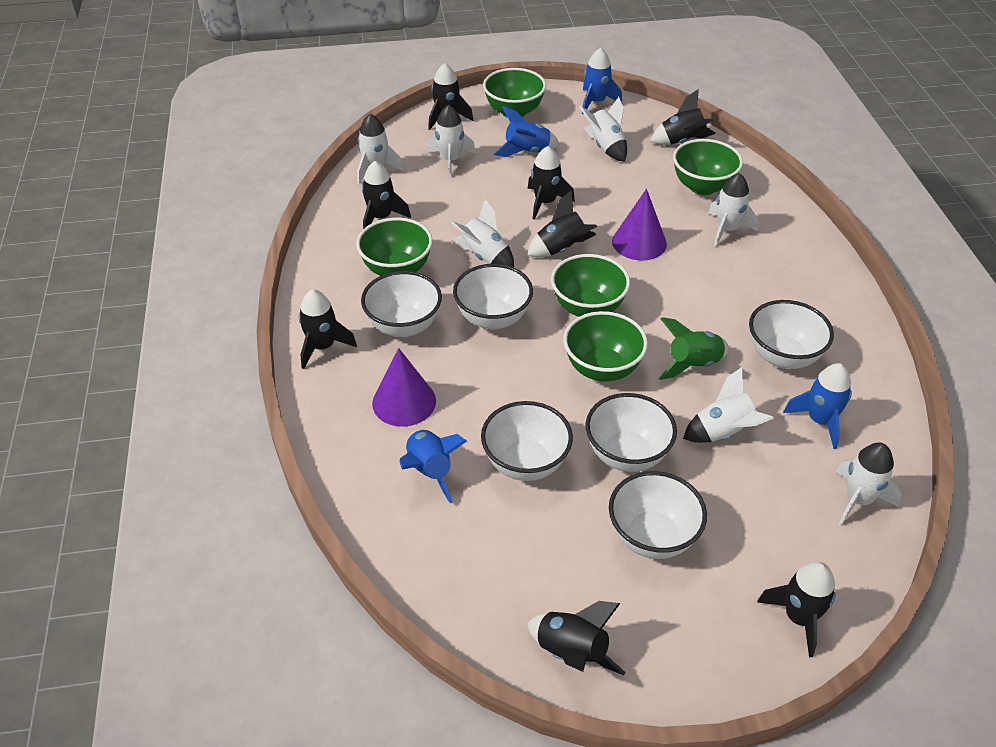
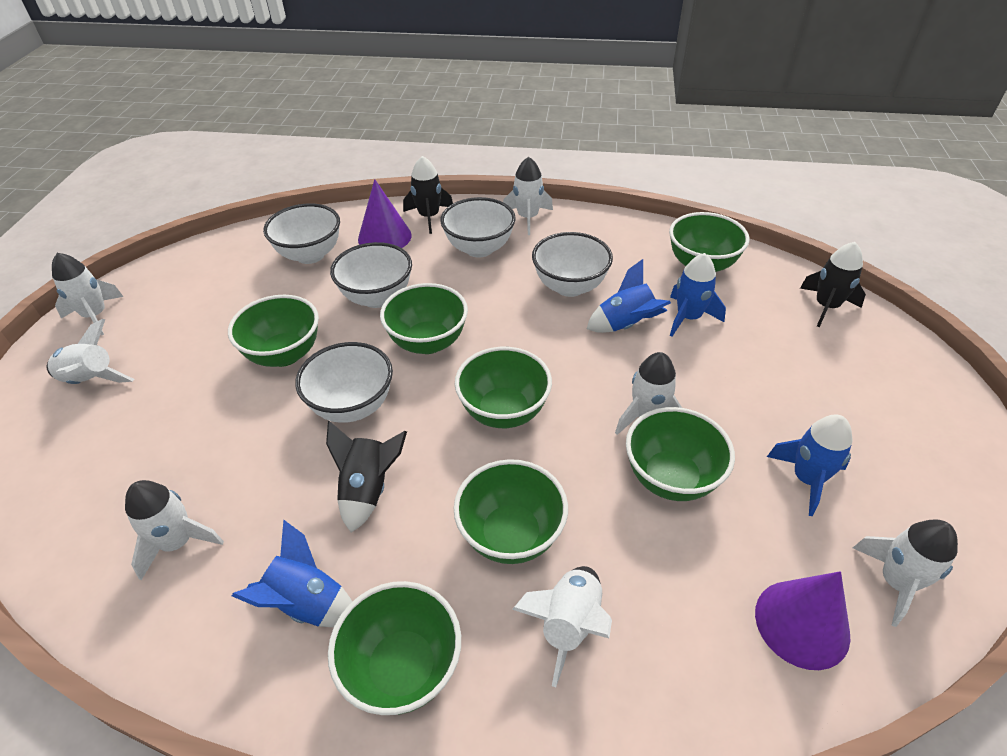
black rocket: 8 -> 3
green bowl: 5 -> 7
green rocket: 1 -> 0
white bowl: 6 -> 5

